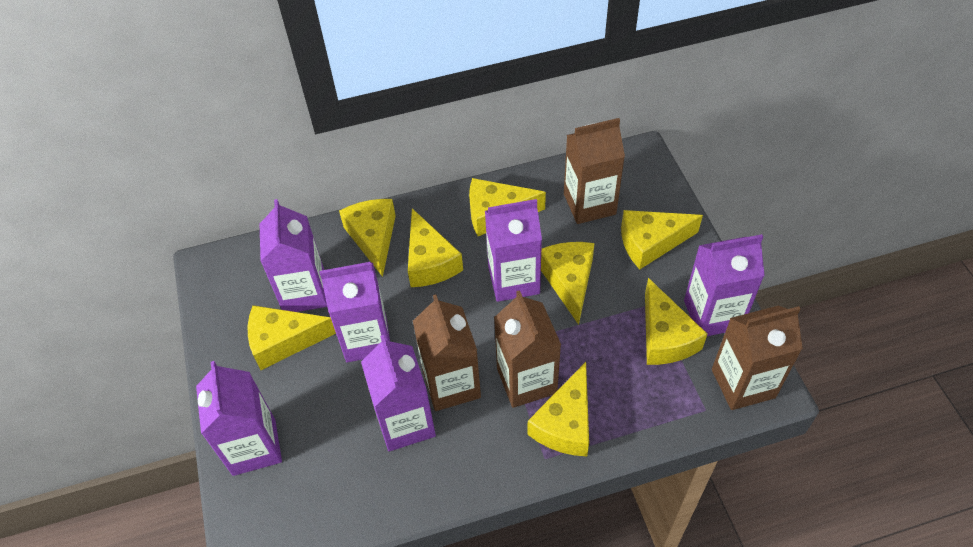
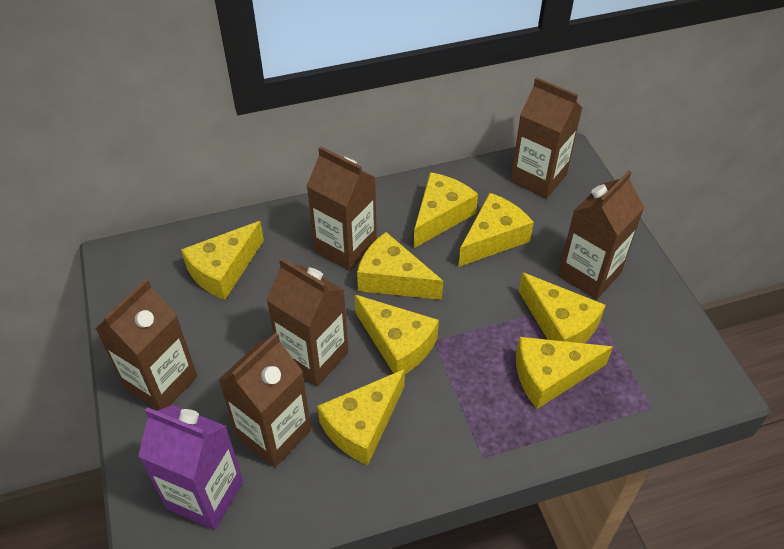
brown carton: 4 -> 6
purple carton: 6 -> 1

